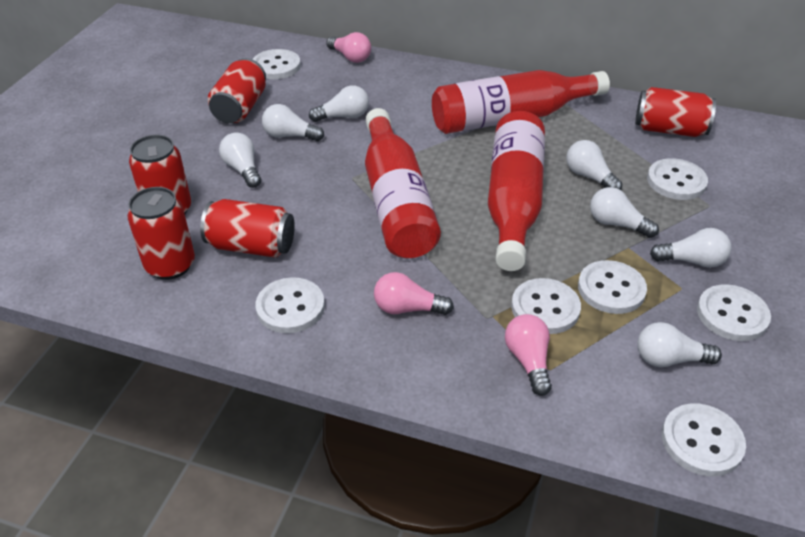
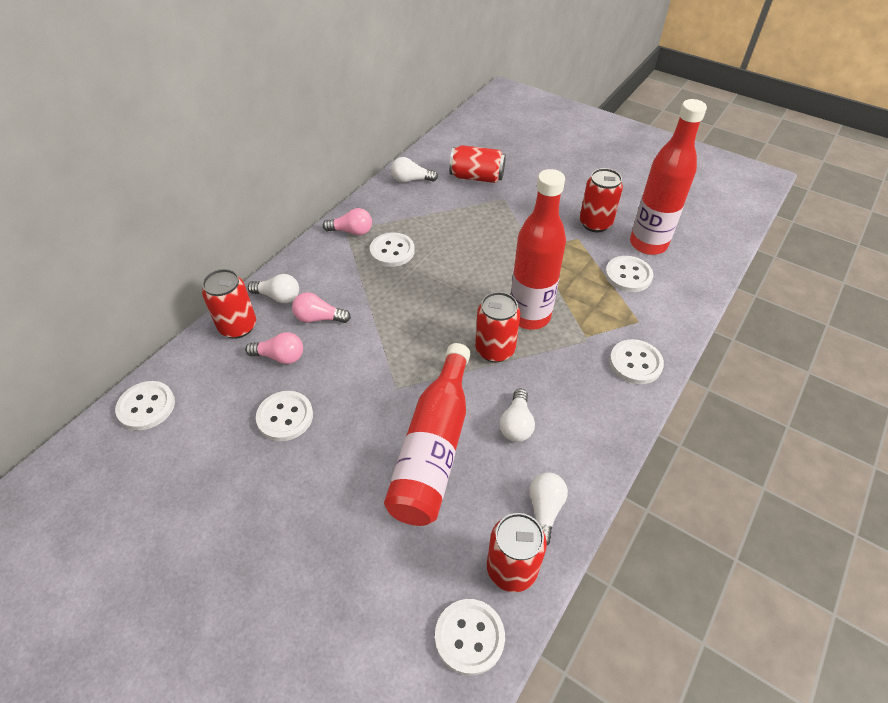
white button: 7 -> 6
white light bulb: 7 -> 4

